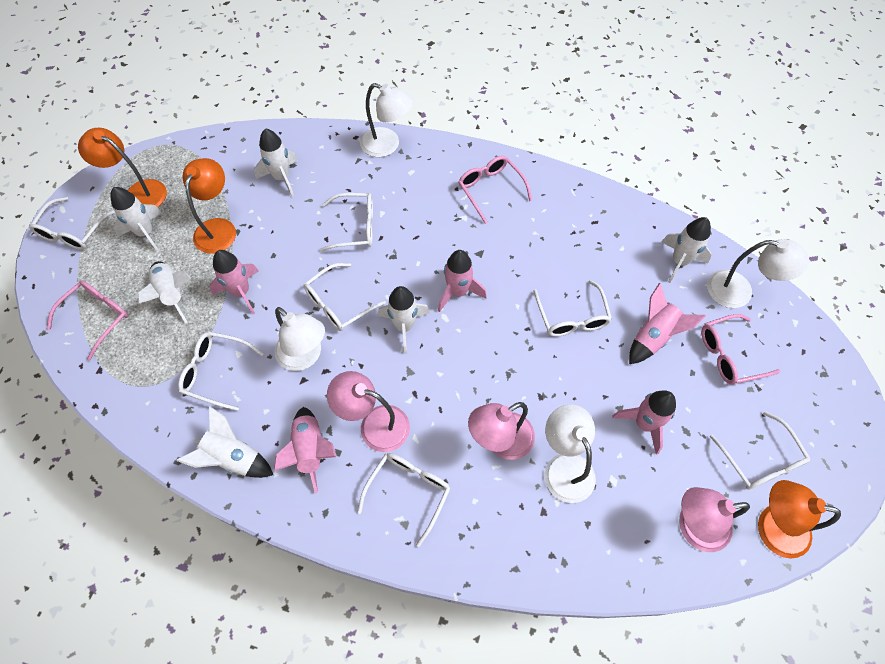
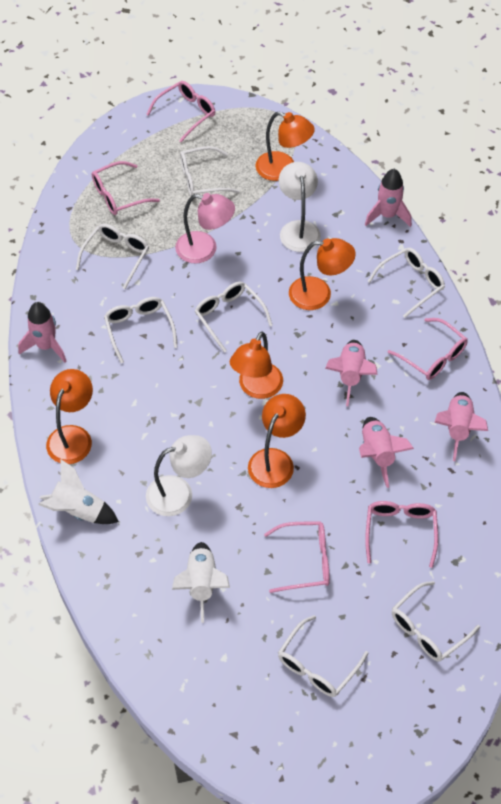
orange lamp: 3 -> 5
pink glasses: 3 -> 5
pink lamp: 3 -> 1
white lamp: 4 -> 2
white rocket: 6 -> 2

